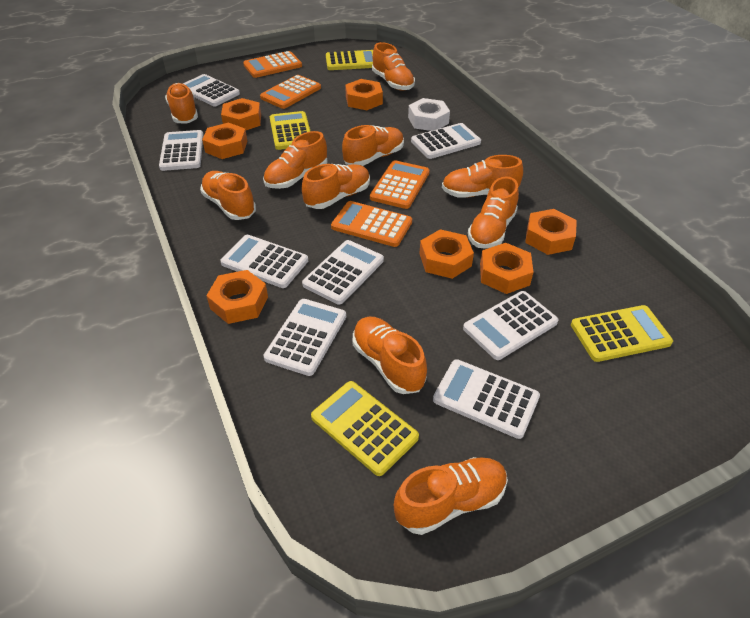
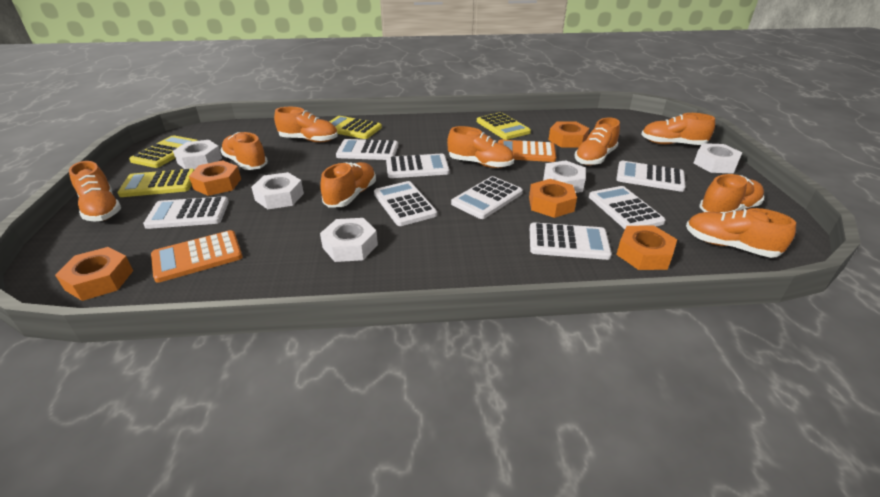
orange calculator: 4 -> 2
orange nut: 7 -> 5
orange shoe: 10 -> 9
white nut: 1 -> 5

